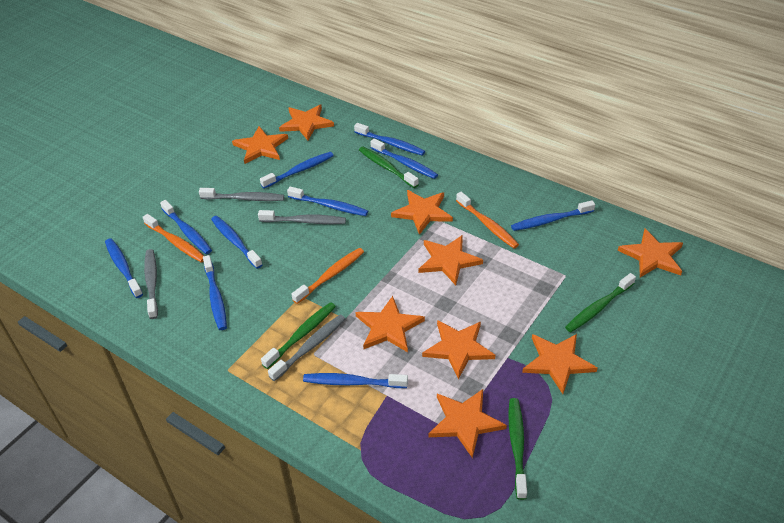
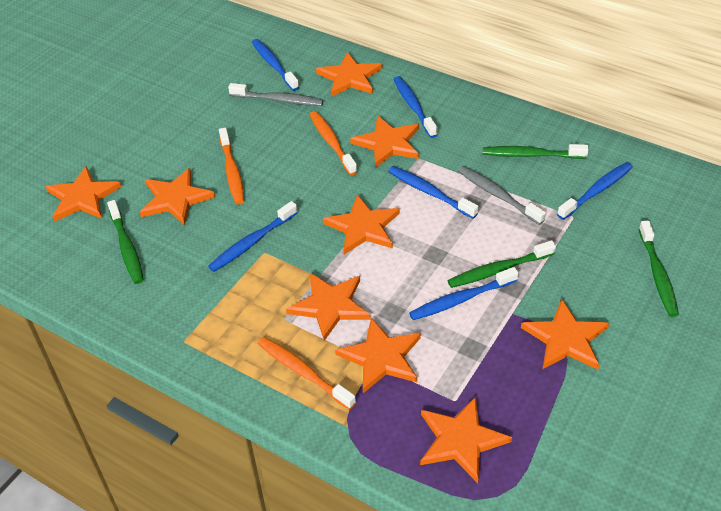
blue toothbrush: 10 -> 6
grey toothbrush: 4 -> 2

